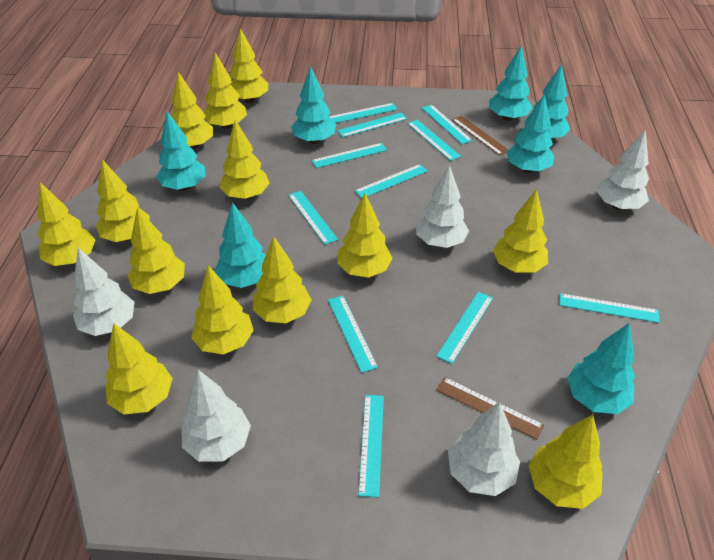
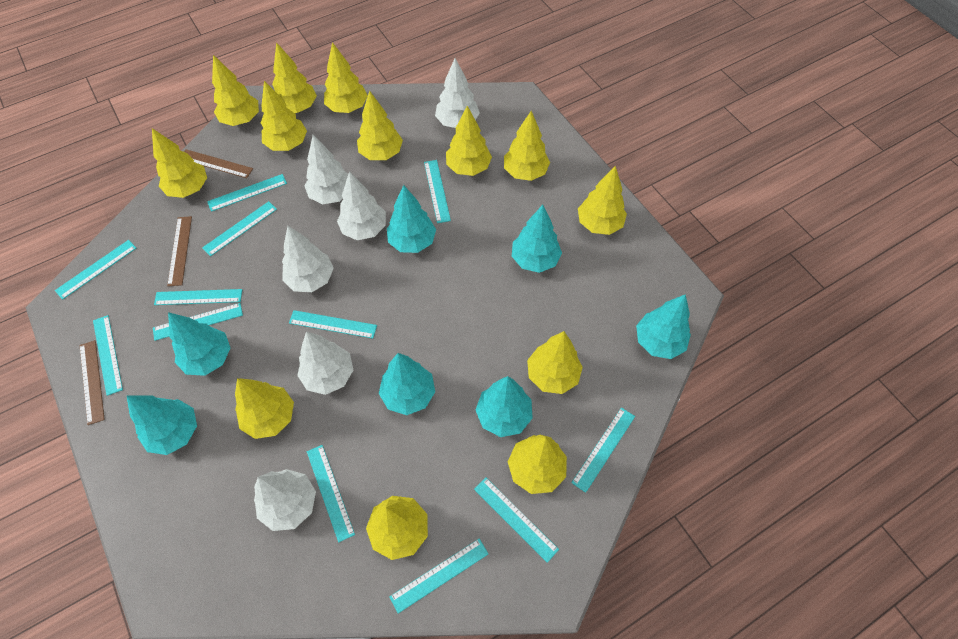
brown ruler: 2 -> 3
turquoise ruler: 11 -> 12
white tree: 5 -> 6

